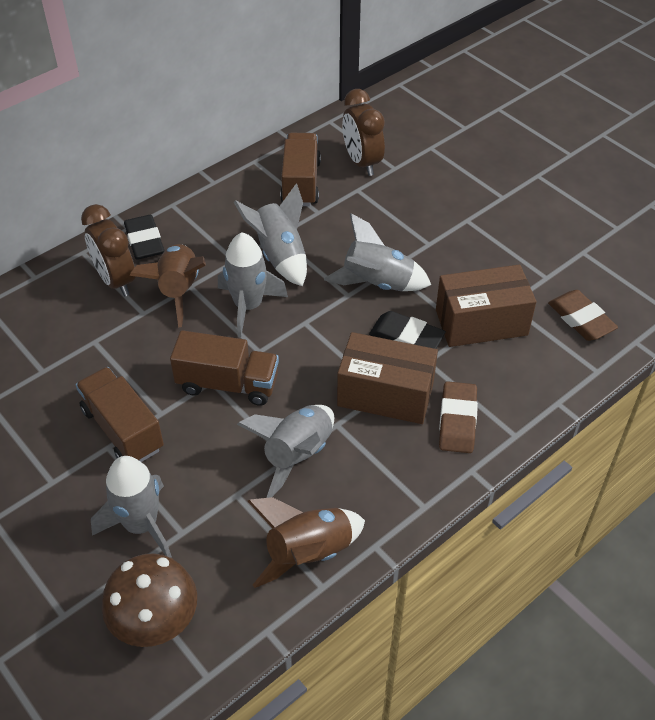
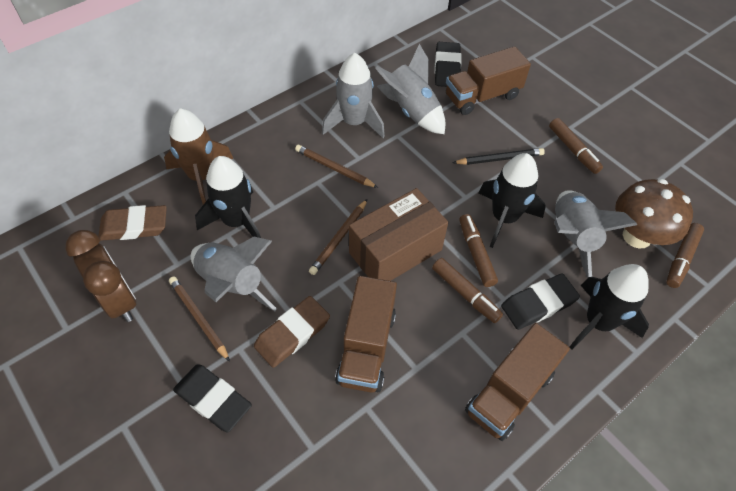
black eraser: 2 -> 3
black pencil: 0 -> 1
black rocket: 0 -> 3
brown box: 2 -> 1
brown clock: 2 -> 1
brown marker: 0 -> 4
brown pencil: 0 -> 3
brown rocket: 2 -> 1
grey rocket: 5 -> 4

